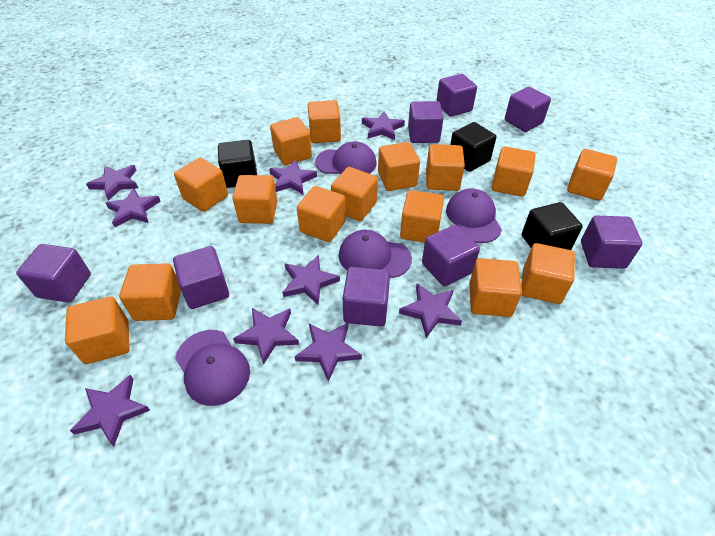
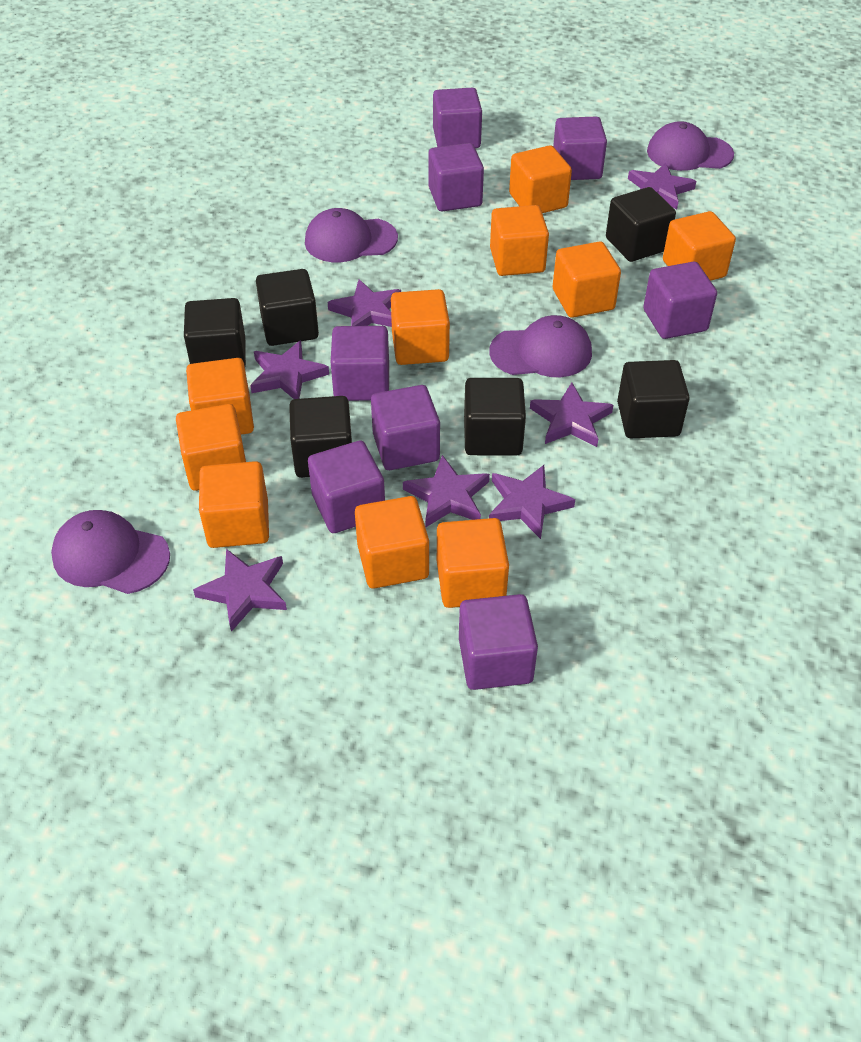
black cube: 3 -> 6
orange cube: 15 -> 10
purple star: 9 -> 7

